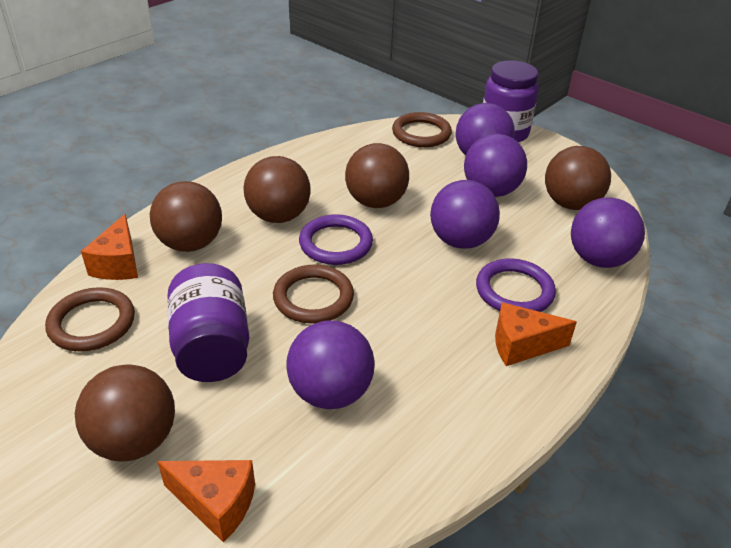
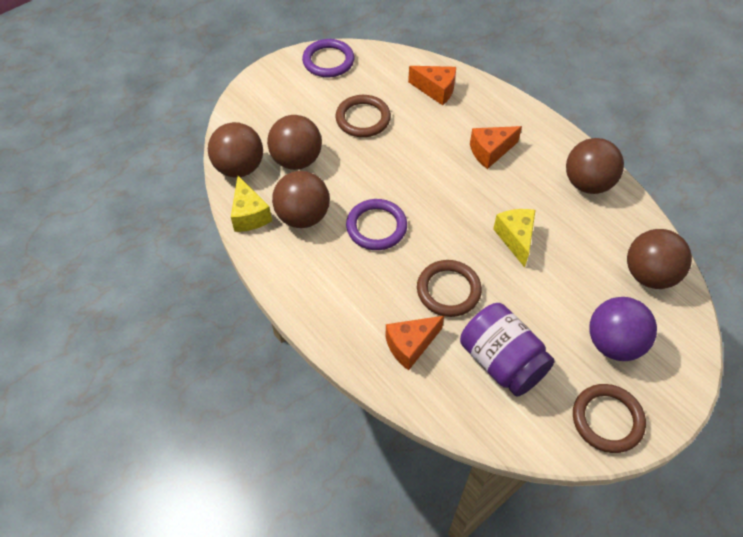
purple ball: 5 -> 1
purple jar: 2 -> 1
yellow cheese: 0 -> 2

